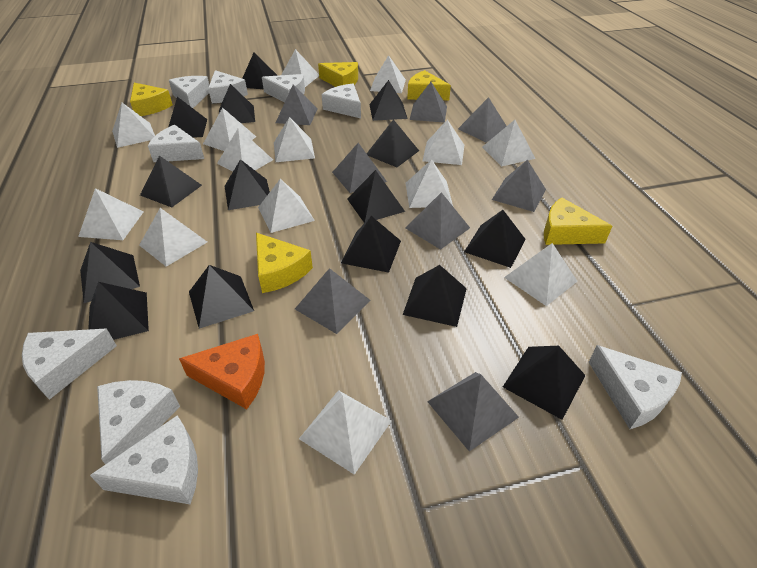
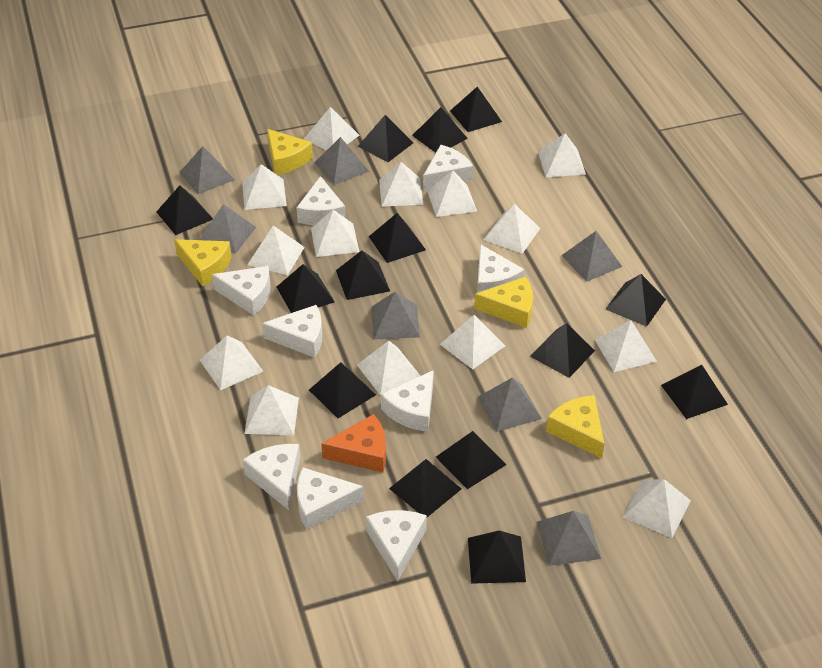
black pyramid: 15 -> 14
grey pyramid: 8 -> 7
yellow cheese: 5 -> 4

